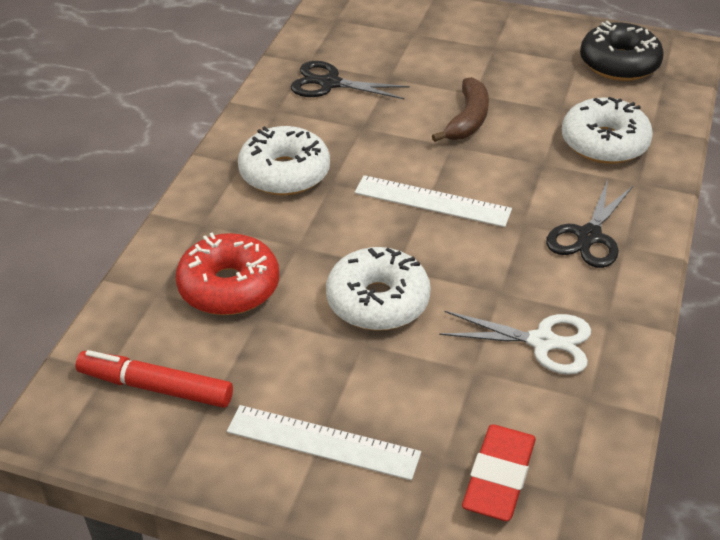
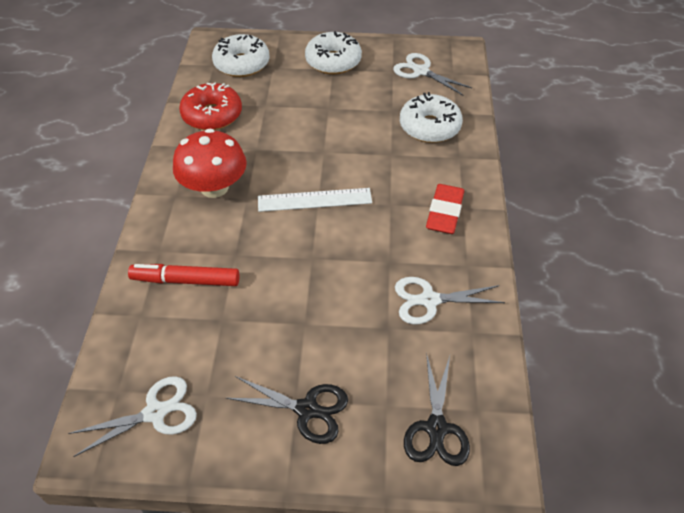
black donut: 1 -> 0
brown banana: 1 -> 0
red mushroom: 0 -> 1
white ruler: 2 -> 1
white scissors: 1 -> 3

